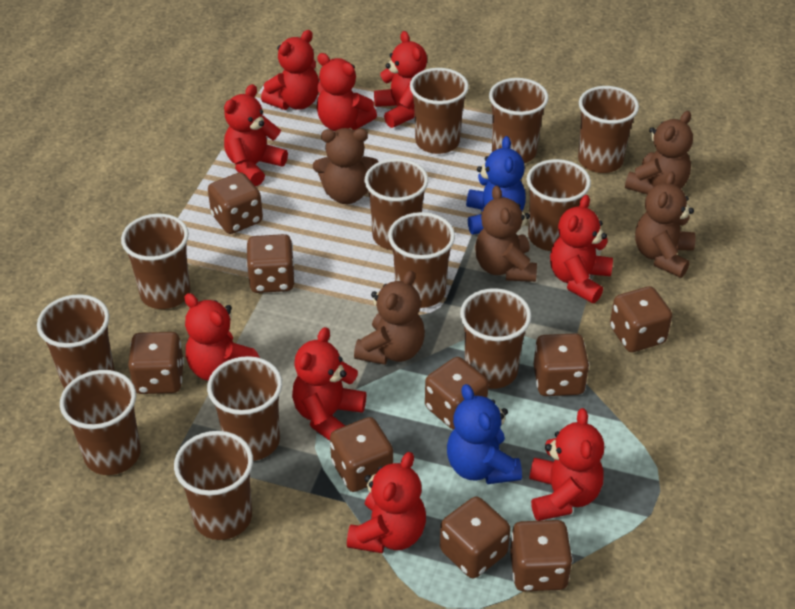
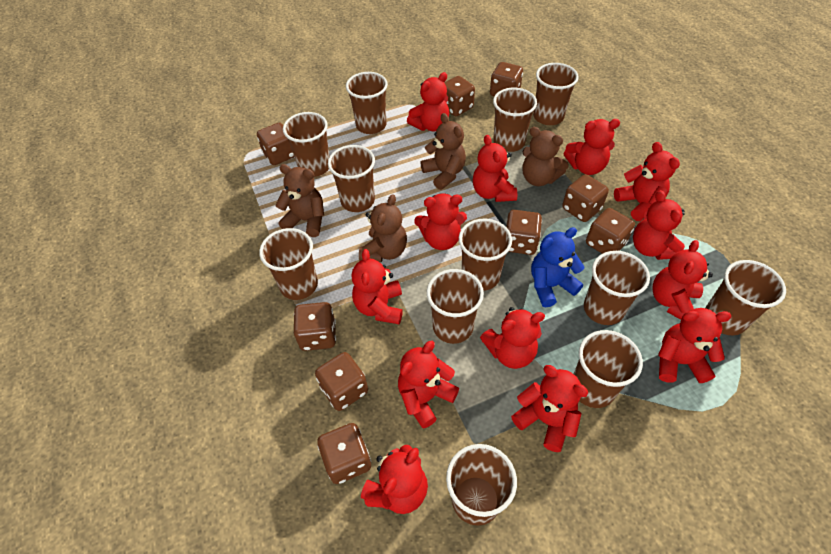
blue teddy bear: 2 -> 1
brown teddy bear: 5 -> 4
red teddy bear: 9 -> 13

